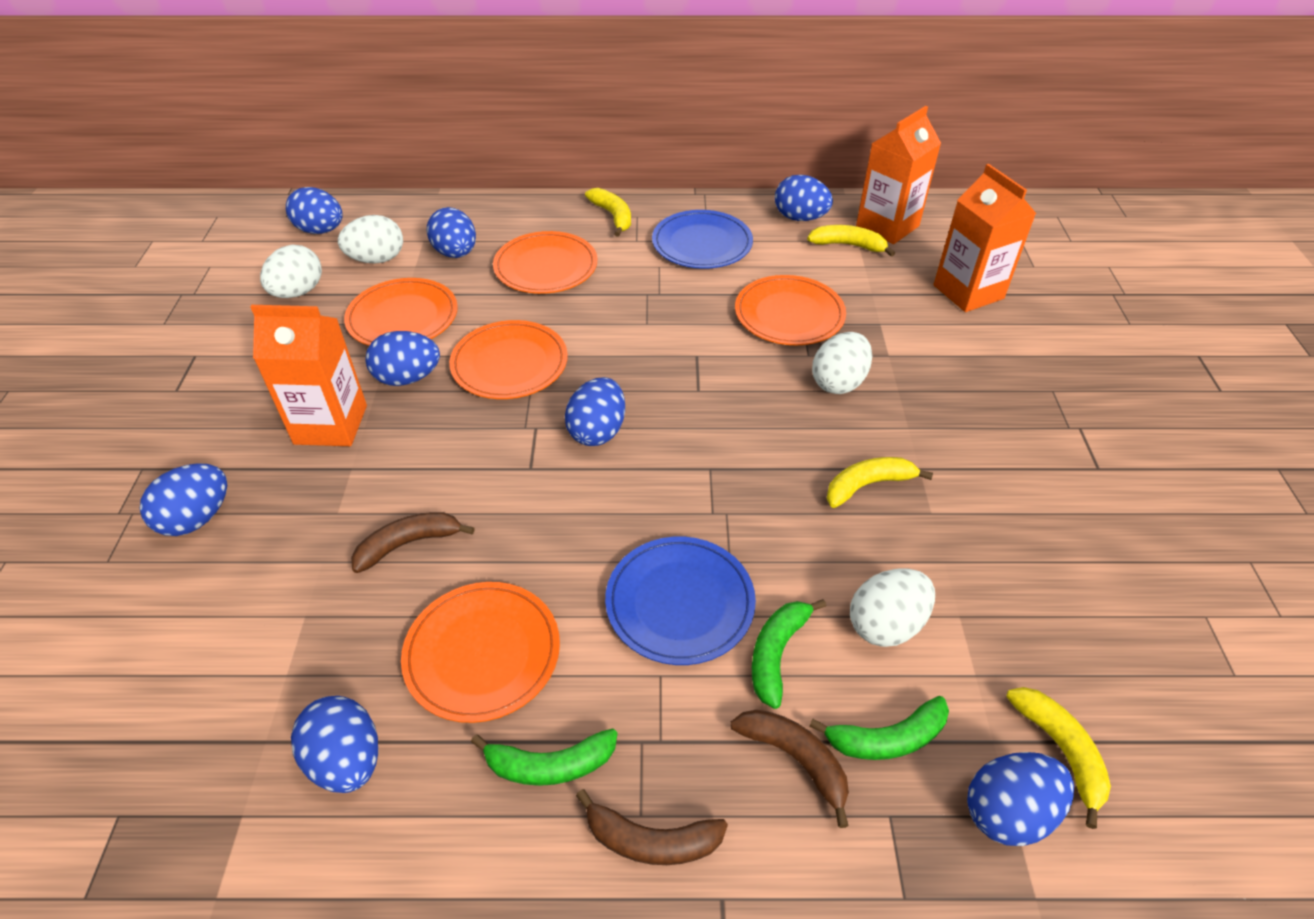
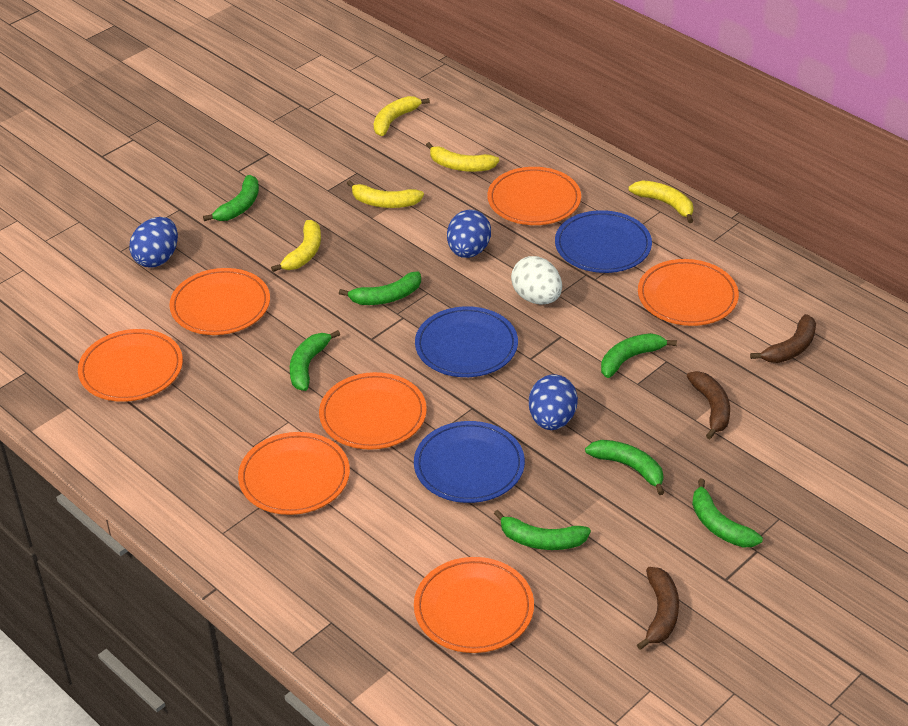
blue egg: 8 -> 3
blue plate: 2 -> 3
green banana: 3 -> 7
orange carton: 3 -> 0
orange plate: 5 -> 7
white egg: 4 -> 1
yellow banana: 4 -> 5

